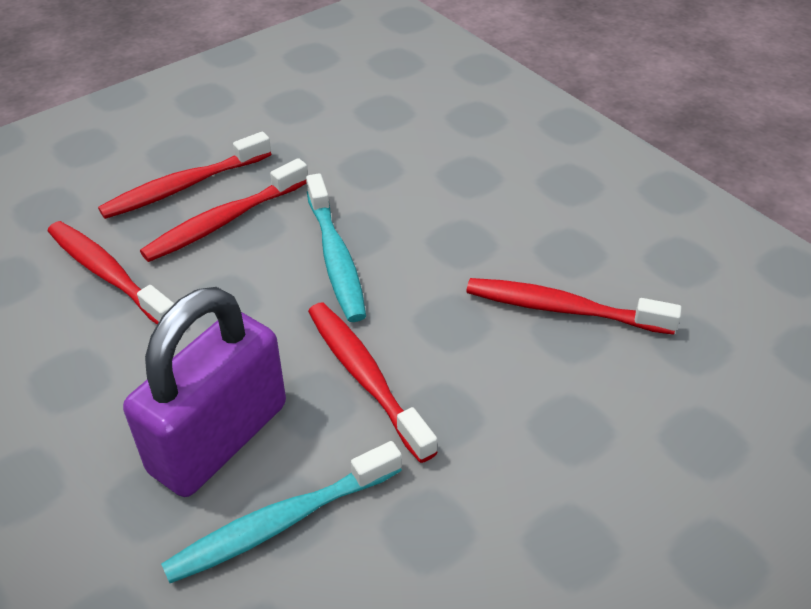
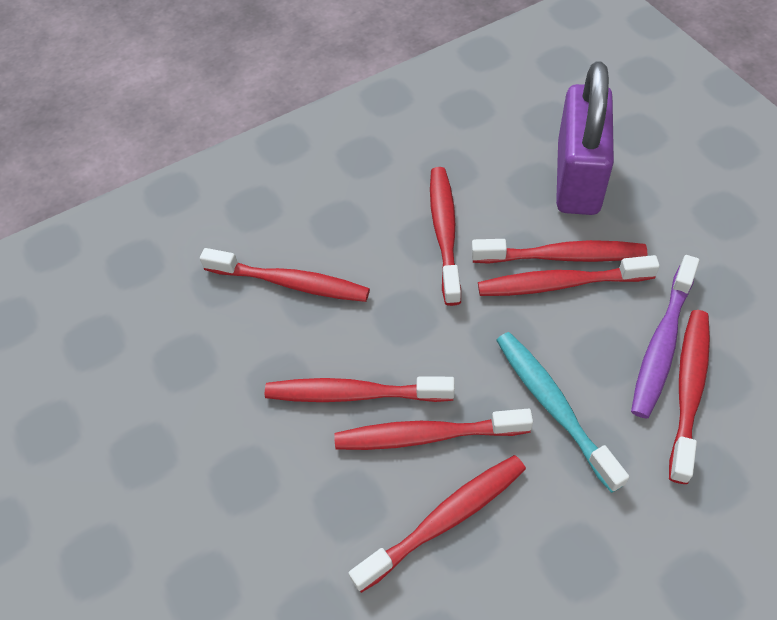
purple toothbrush: 0 -> 1
red toothbrush: 5 -> 8
turquoise toothbrush: 2 -> 1

